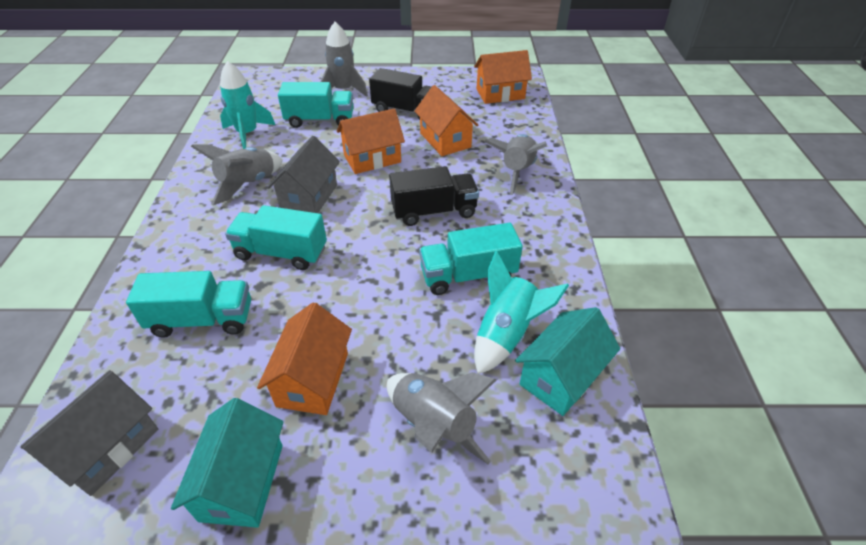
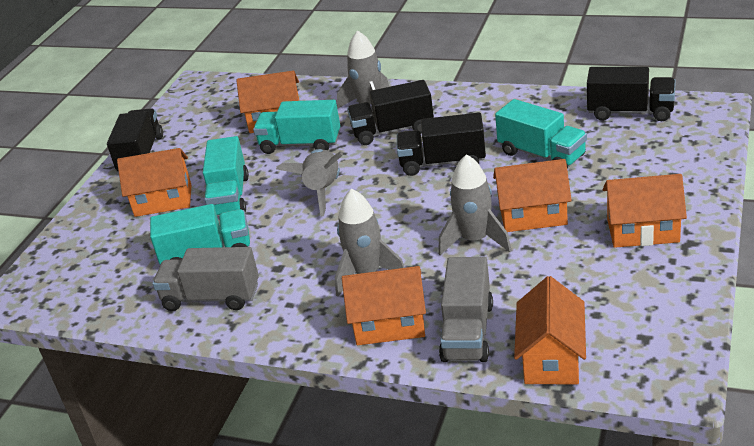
black truck: 2 -> 4
grey house: 2 -> 0
grey truck: 0 -> 2
orange house: 4 -> 6
turquoise house: 2 -> 0
turquoise rocket: 2 -> 0

